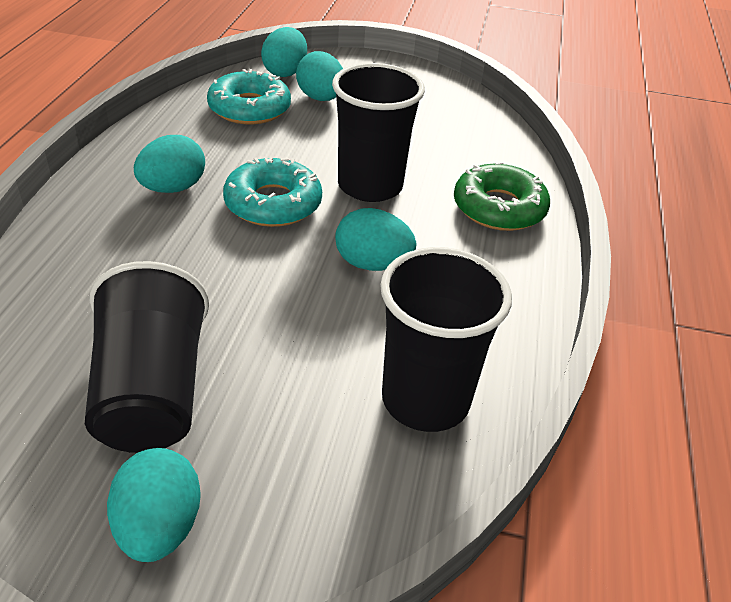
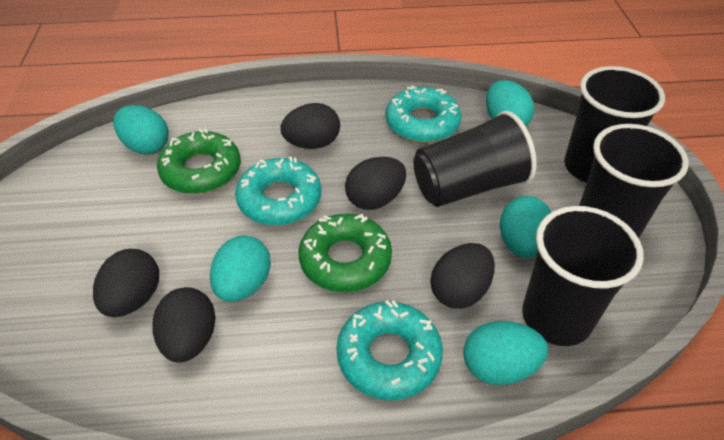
black cup: 3 -> 4
black egg: 0 -> 5
green donut: 1 -> 2
turquoise donut: 2 -> 3

